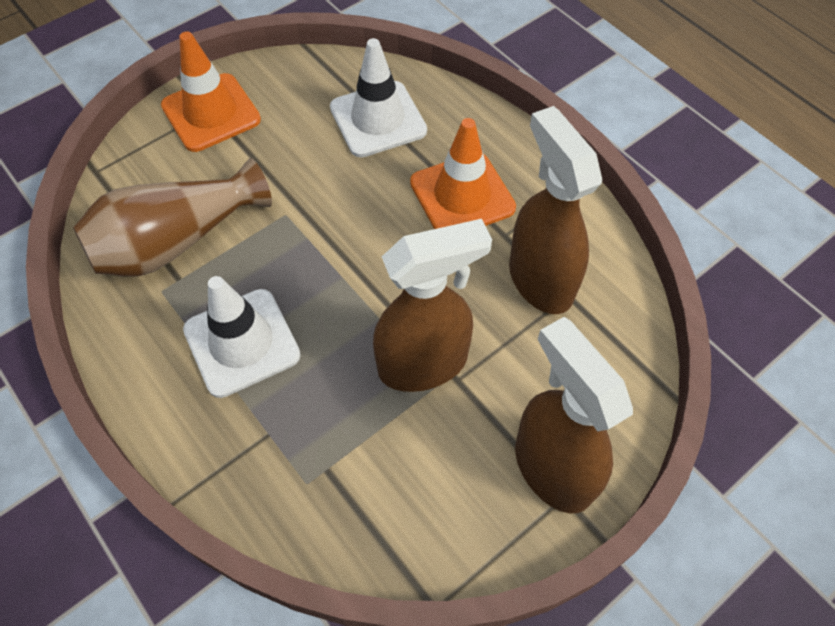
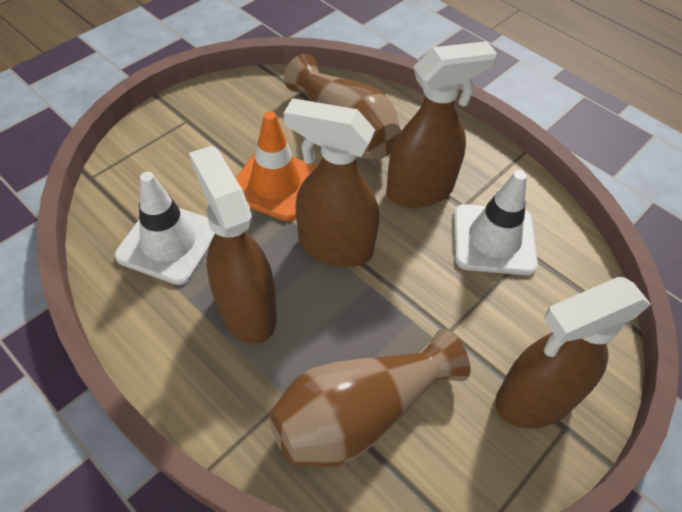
brown spray bottle: 3 -> 4
brown vase: 1 -> 2
orange traffic cone: 2 -> 1

